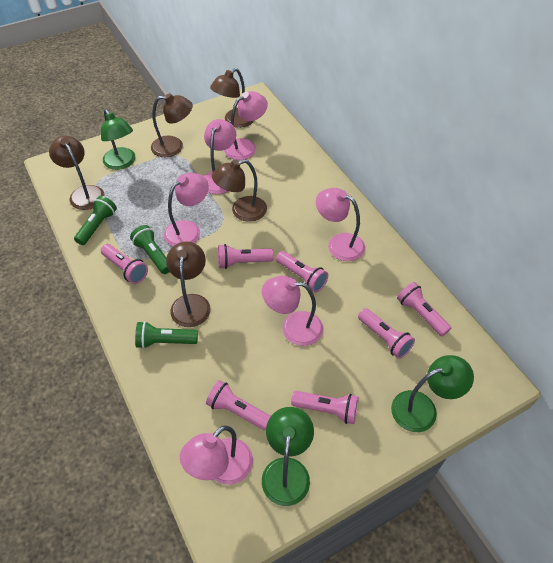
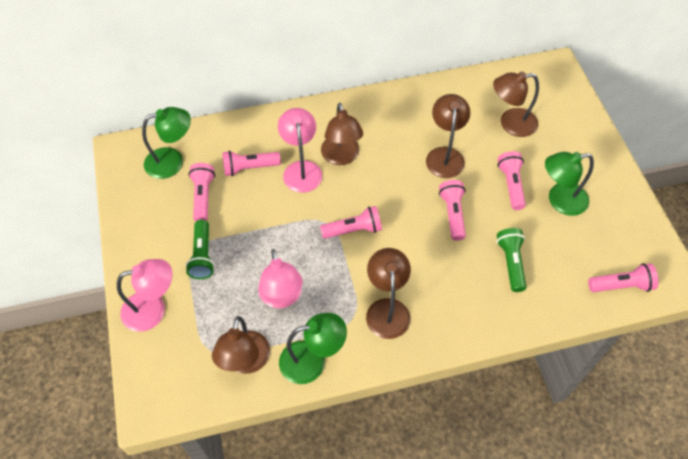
green flashlight: 3 -> 2
pink flashlight: 7 -> 6
pink lamp: 6 -> 3

